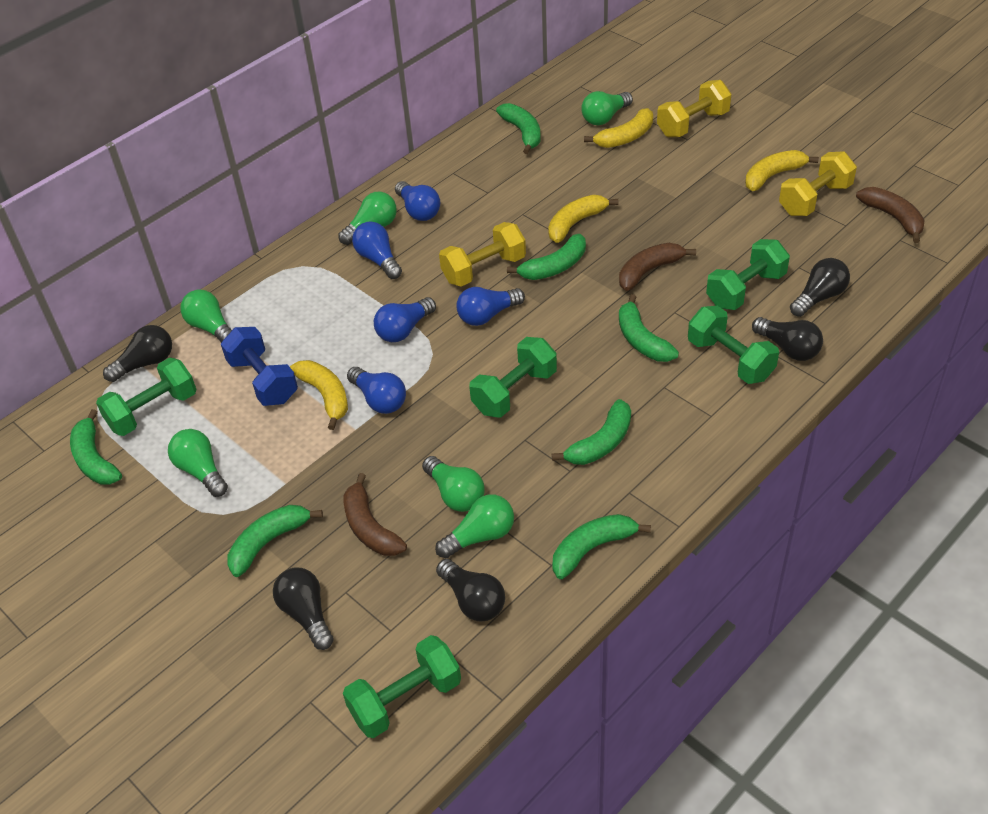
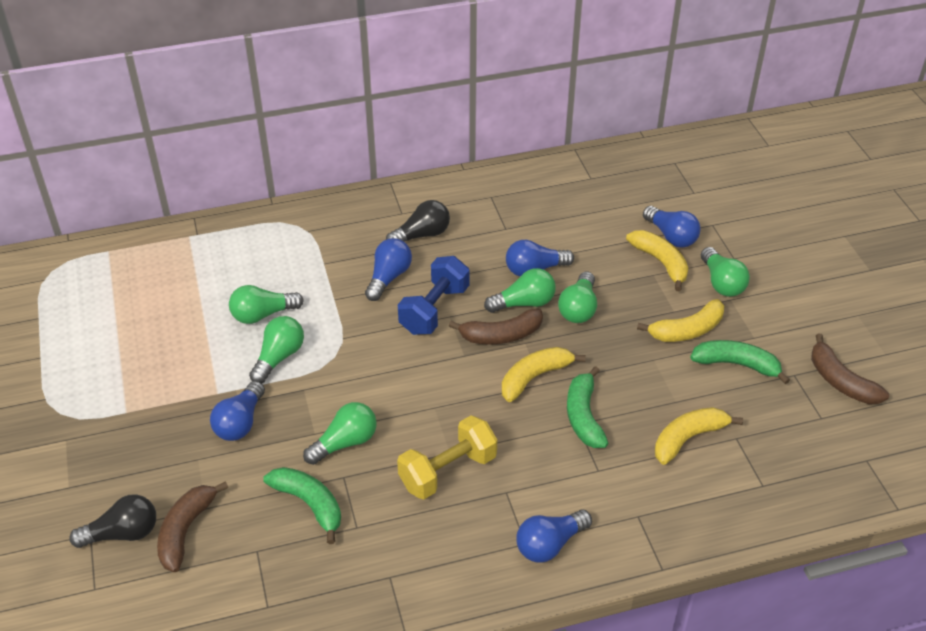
black light bulb: 5 -> 2
green banana: 7 -> 3
green dumbbell: 5 -> 0
yellow dumbbell: 3 -> 1

